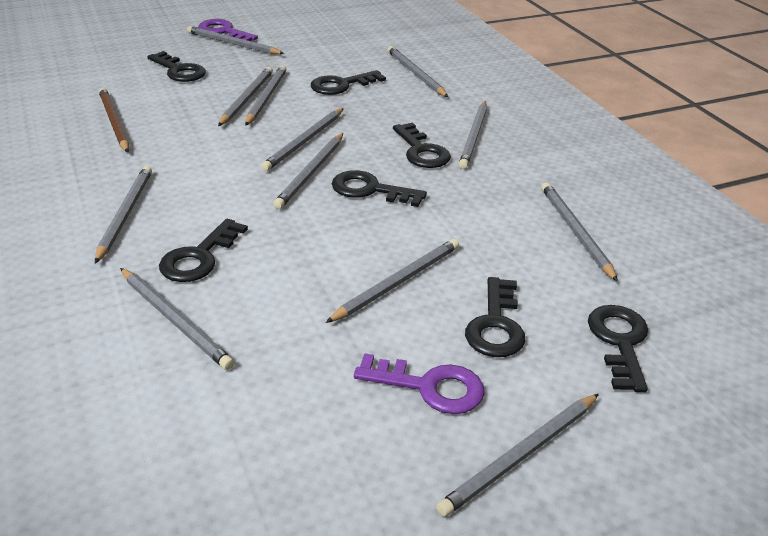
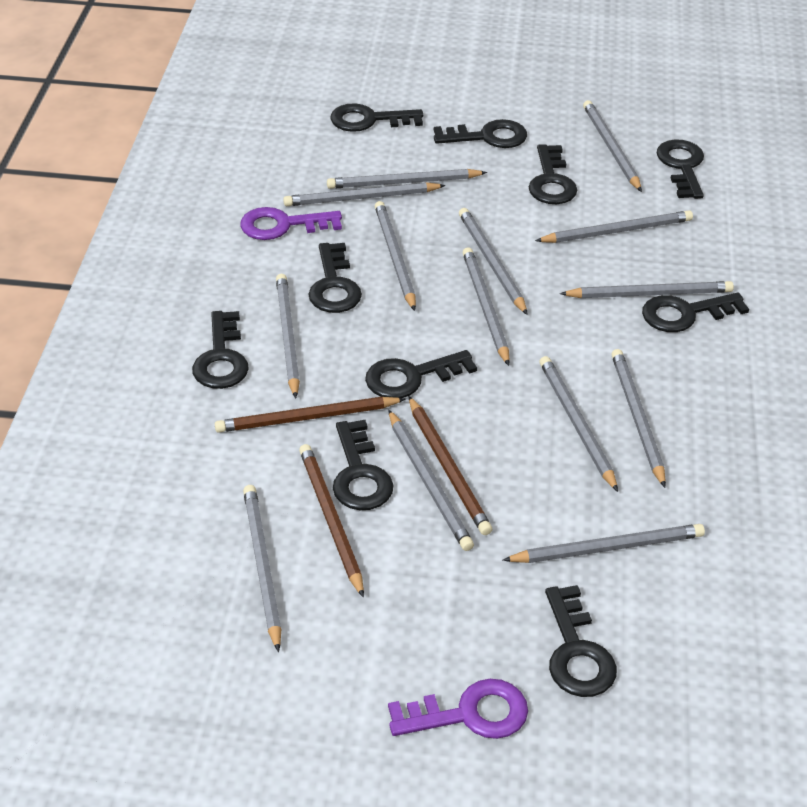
black key: 7 -> 10
brown pencil: 1 -> 3
grey pencil: 12 -> 14

